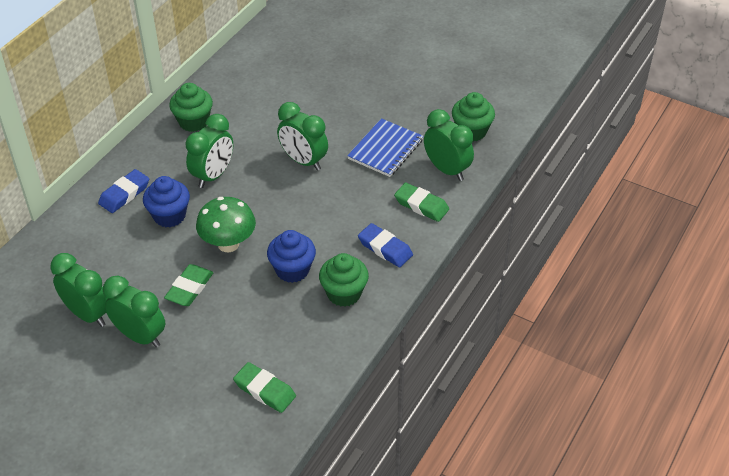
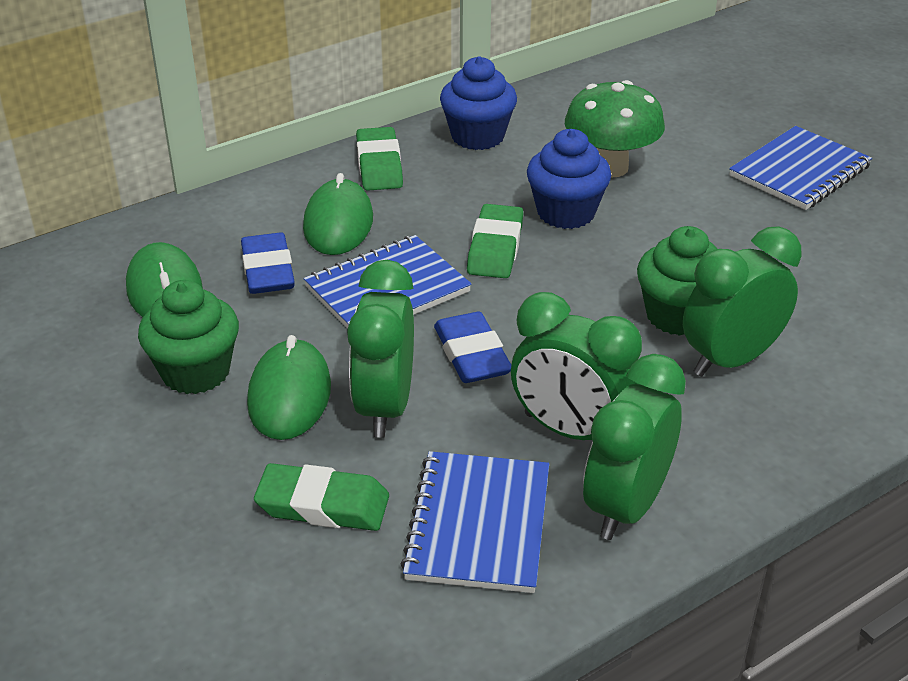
blue notebook: 1 -> 3
green clock: 5 -> 4
green cupcake: 3 -> 2
green mouse: 0 -> 3

